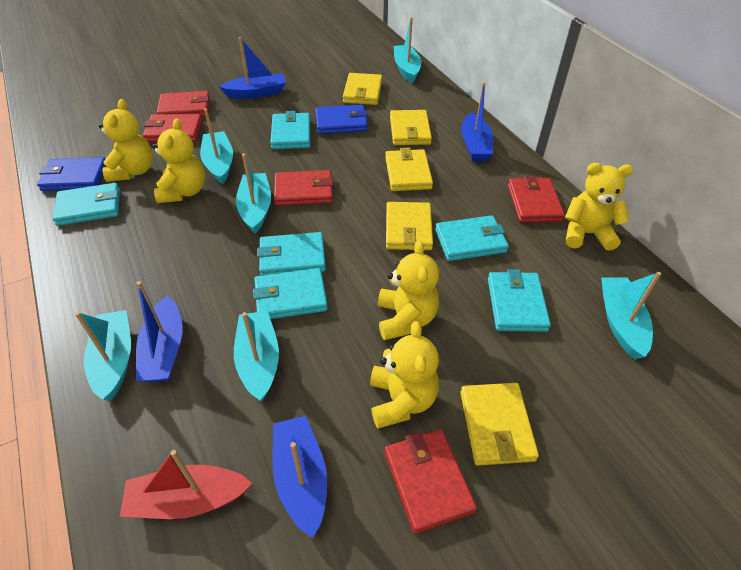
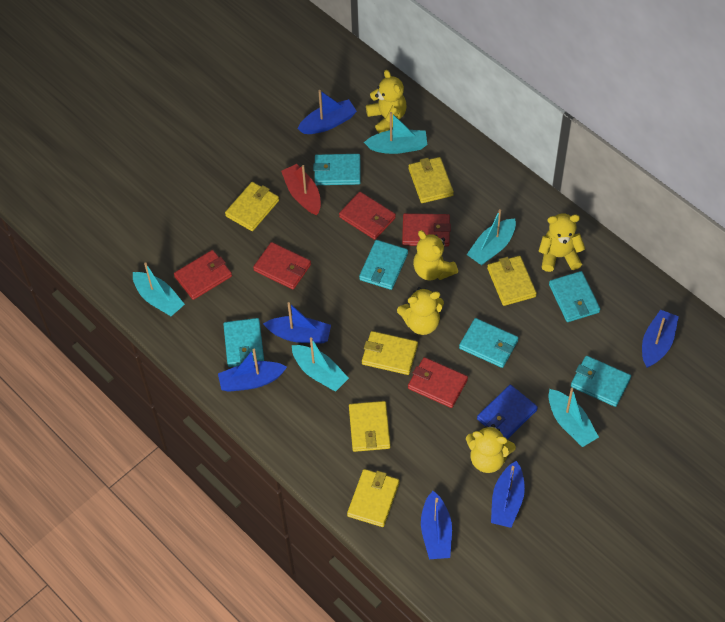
blue boat: 4 -> 6
blue wallet: 2 -> 1
turquoise boat: 6 -> 5
yellow wallet: 5 -> 6

